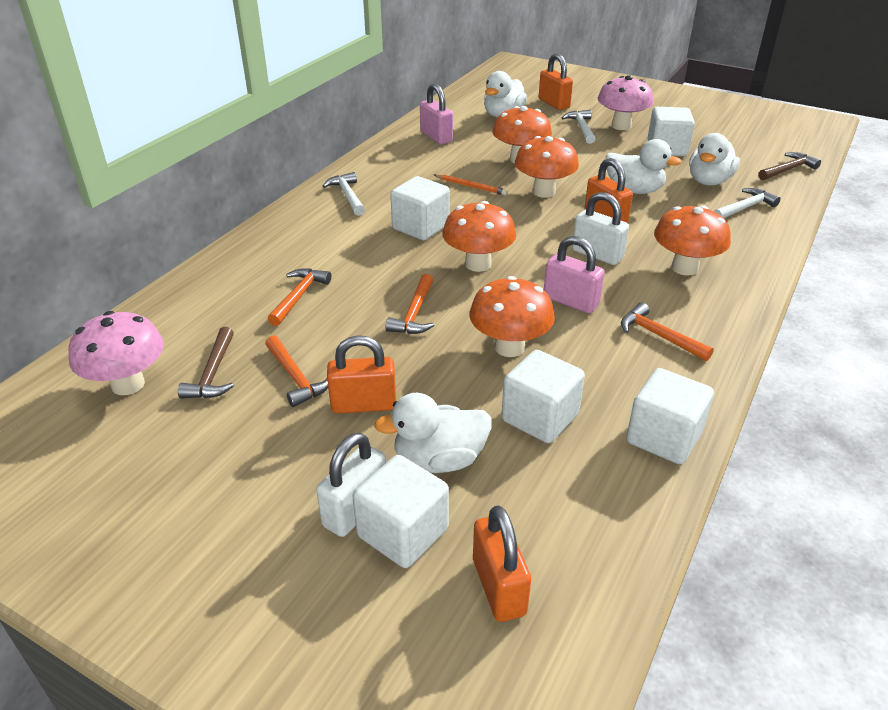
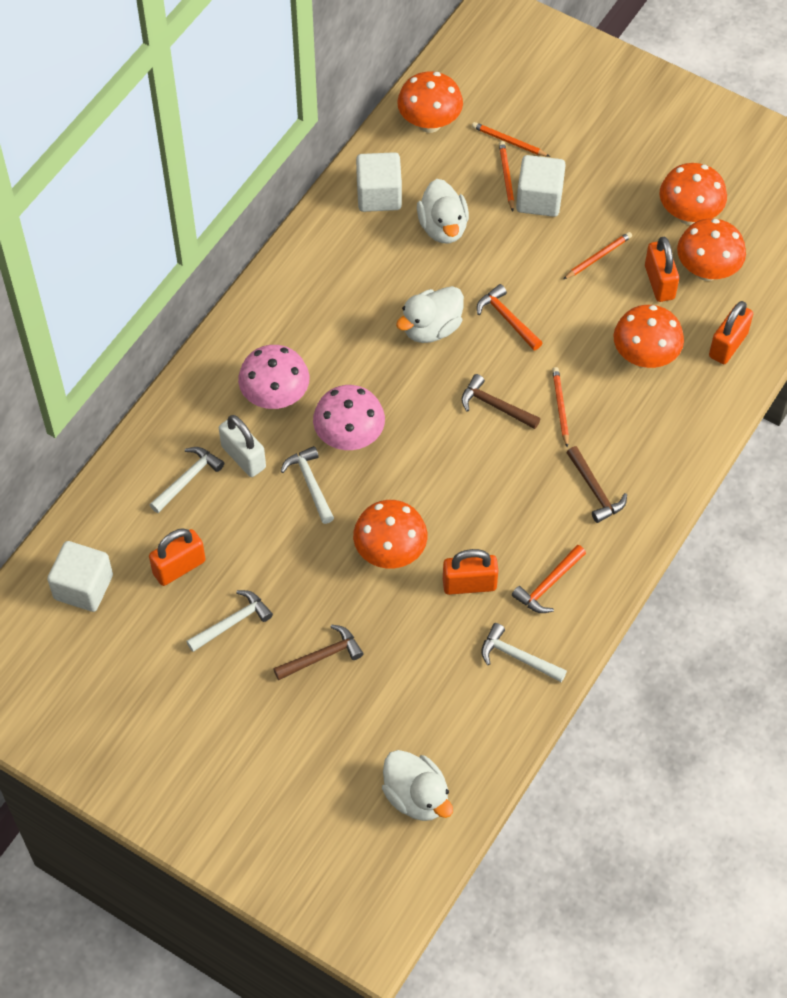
brown hammer: 2 -> 3
orange hammer: 4 -> 2
orange pencil: 1 -> 4
pink padlock: 2 -> 0
white cube: 5 -> 3
white duck: 4 -> 3
white hammer: 3 -> 4
white padlock: 2 -> 1

